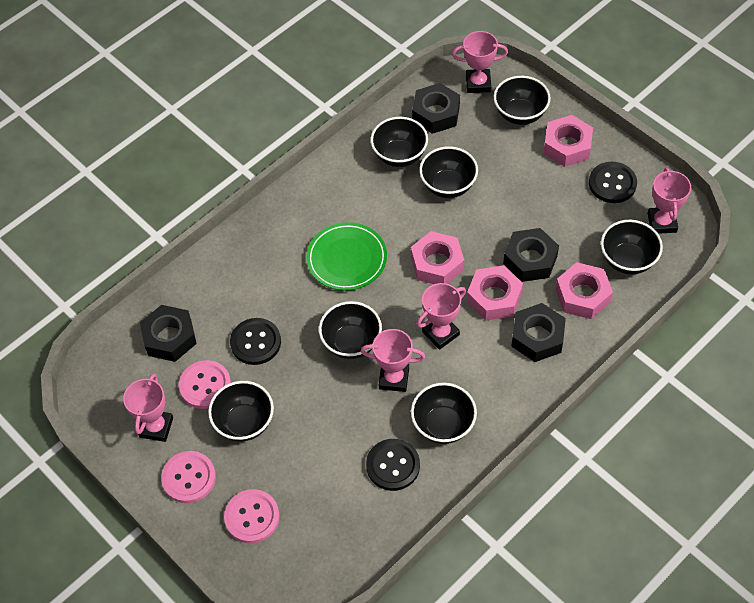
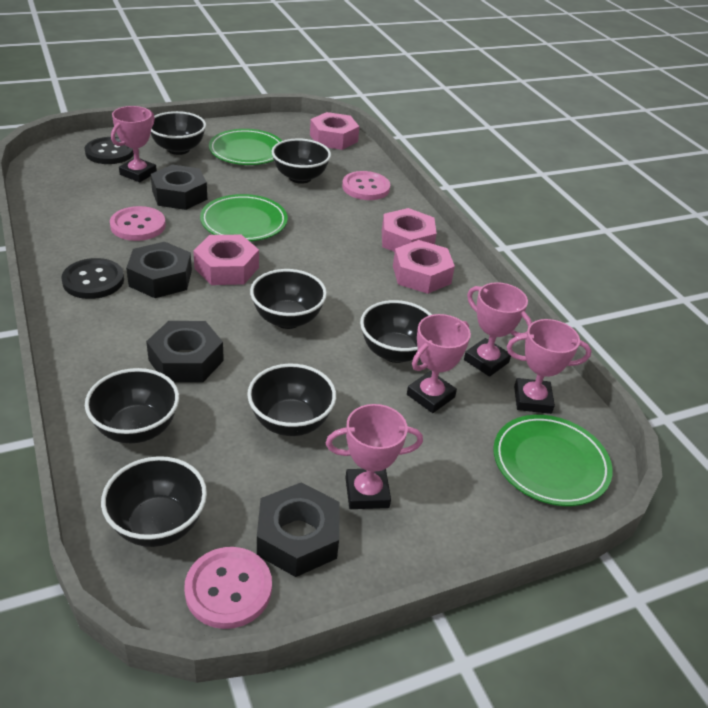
black button: 3 -> 2
green plate: 1 -> 3

